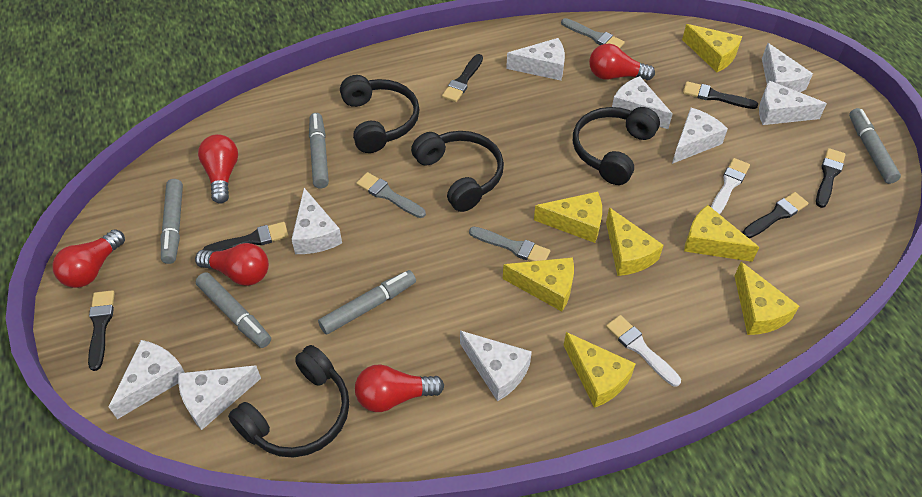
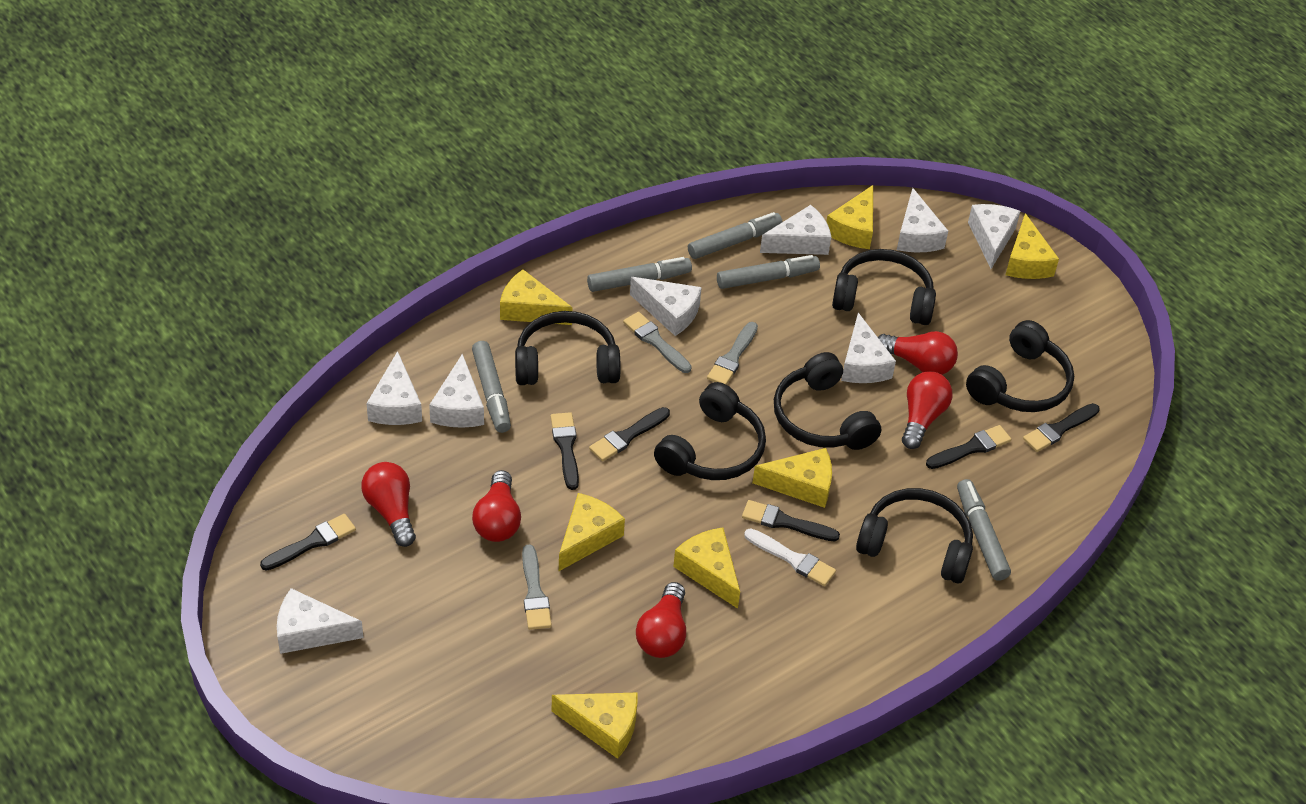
black headphones: 4 -> 6
white brush: 2 -> 1
white cheese: 9 -> 8

